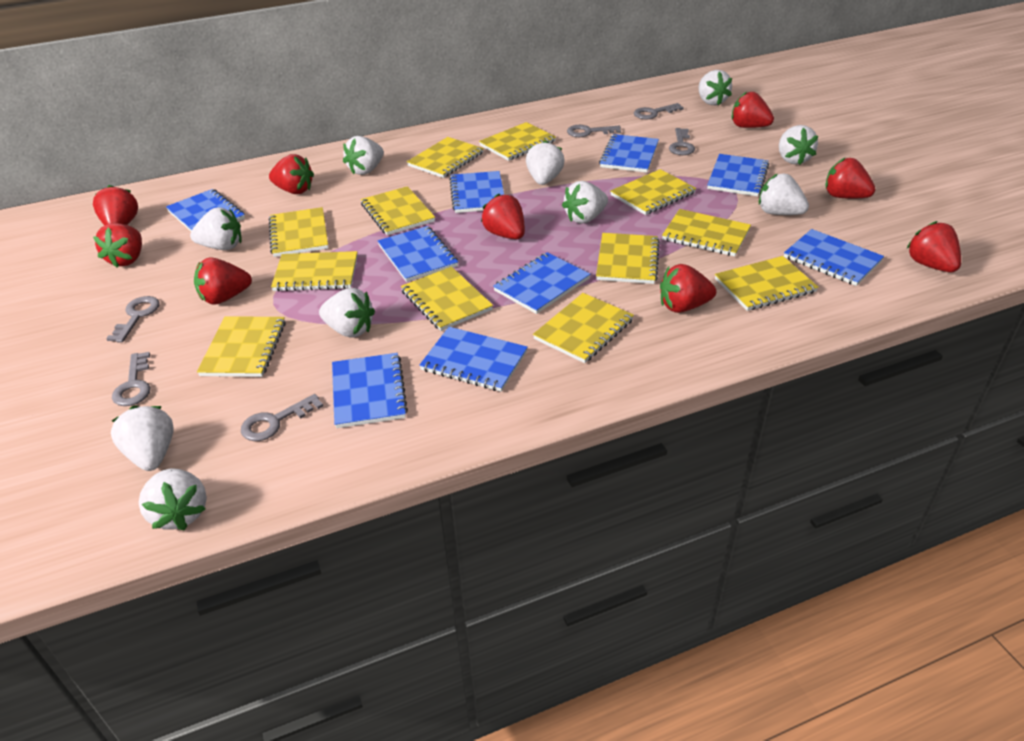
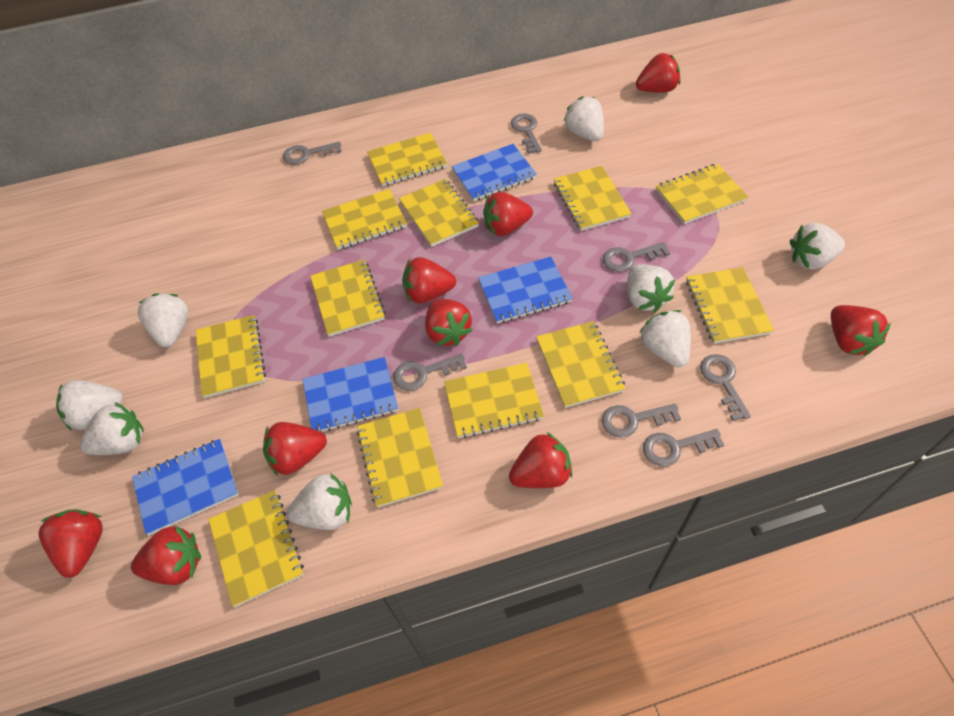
blue notebook: 9 -> 4
grey key: 6 -> 7
white strawberry: 10 -> 8

